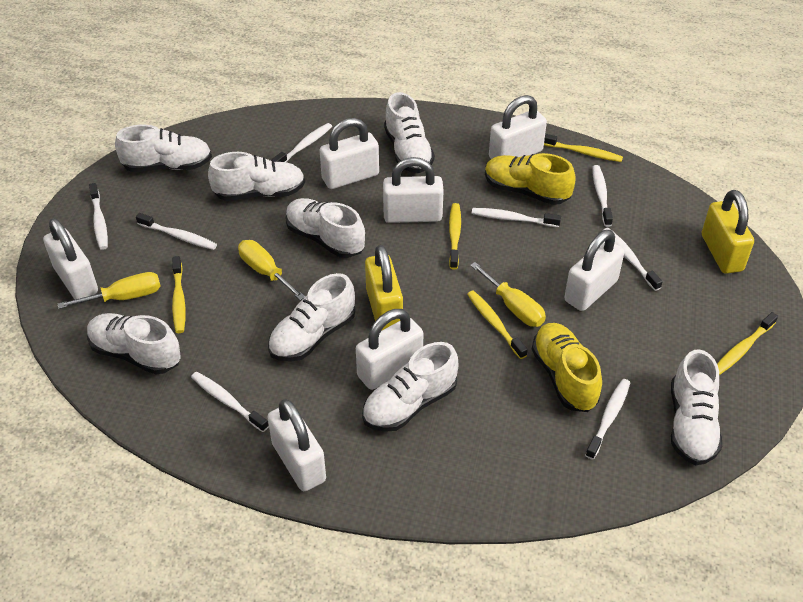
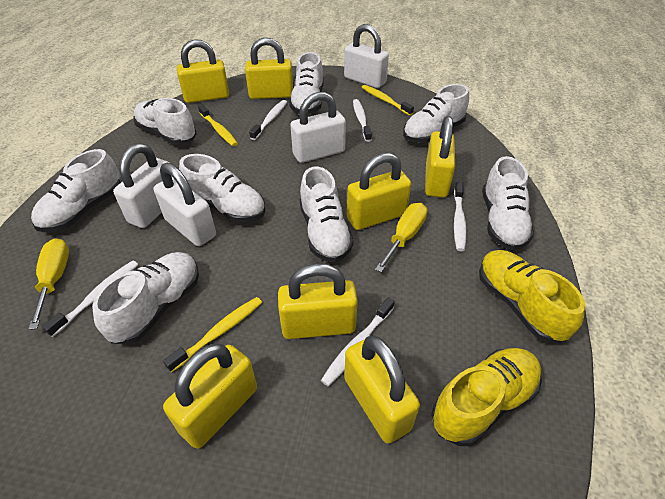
white padlock: 7 -> 4
white toothbrush: 8 -> 5
yellow padlock: 2 -> 7
yellow screwdriver: 3 -> 2
yellow toothbrush: 5 -> 3

